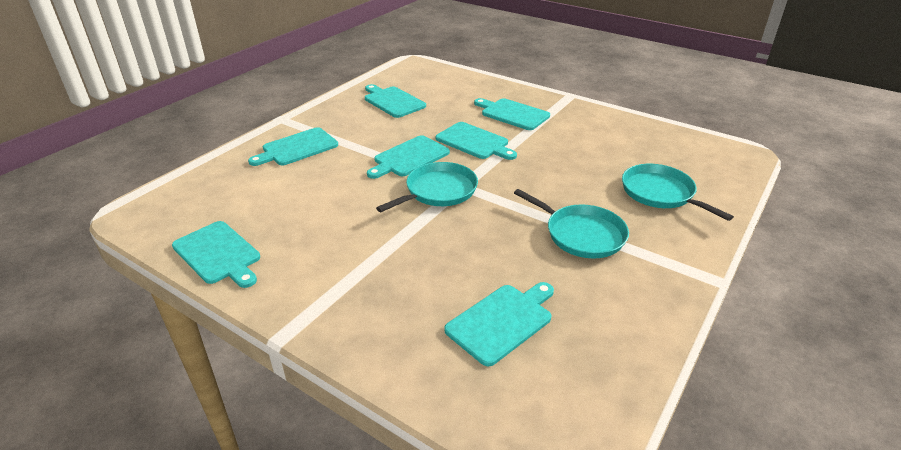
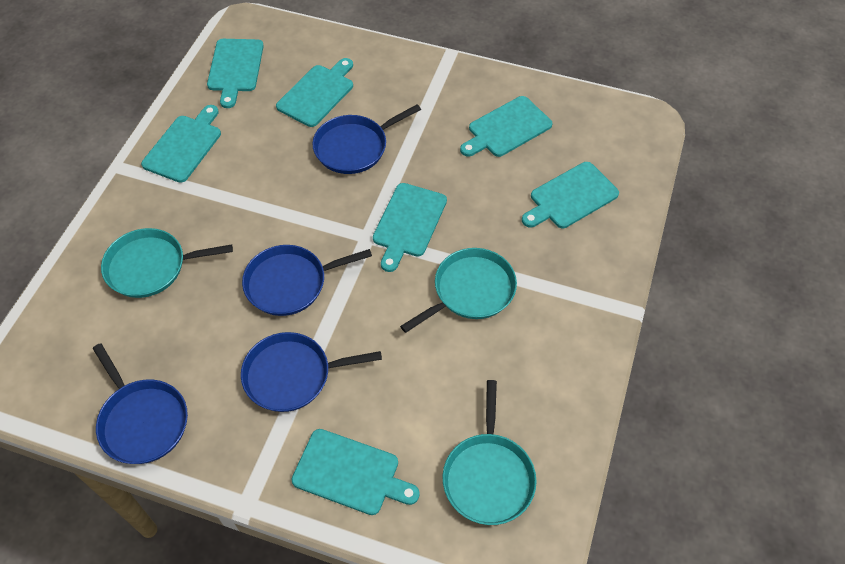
blue pan: 0 -> 4

